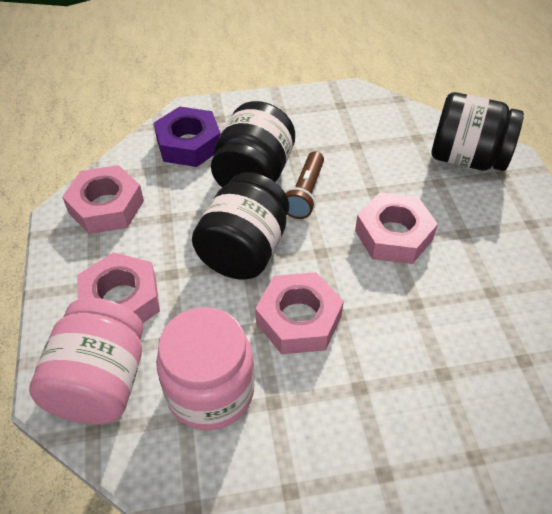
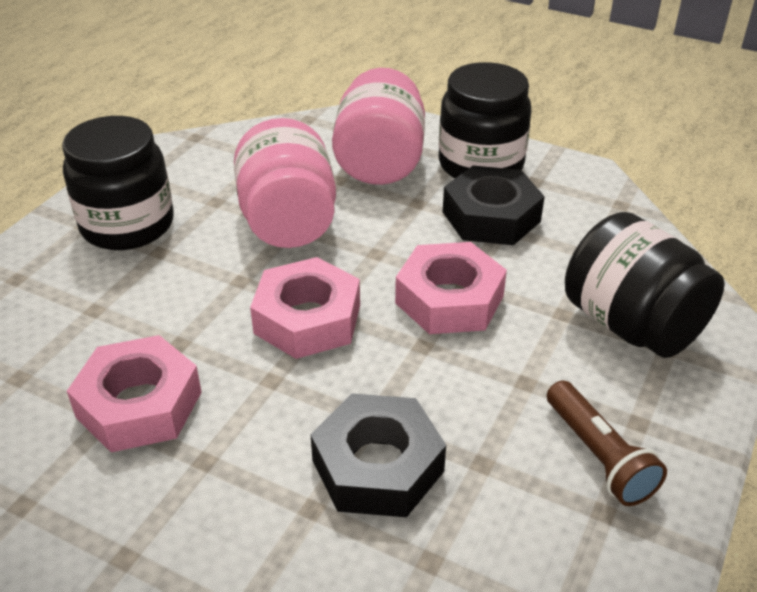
black nut: 0 -> 2
pink nut: 4 -> 3
purple nut: 1 -> 0

